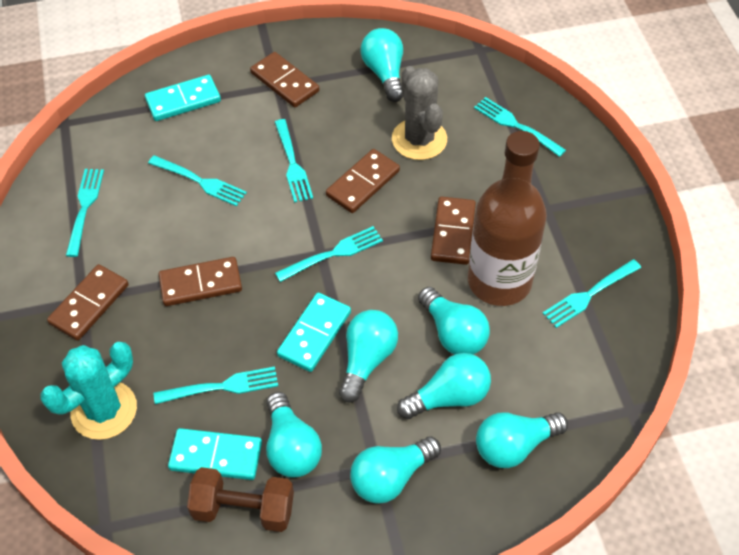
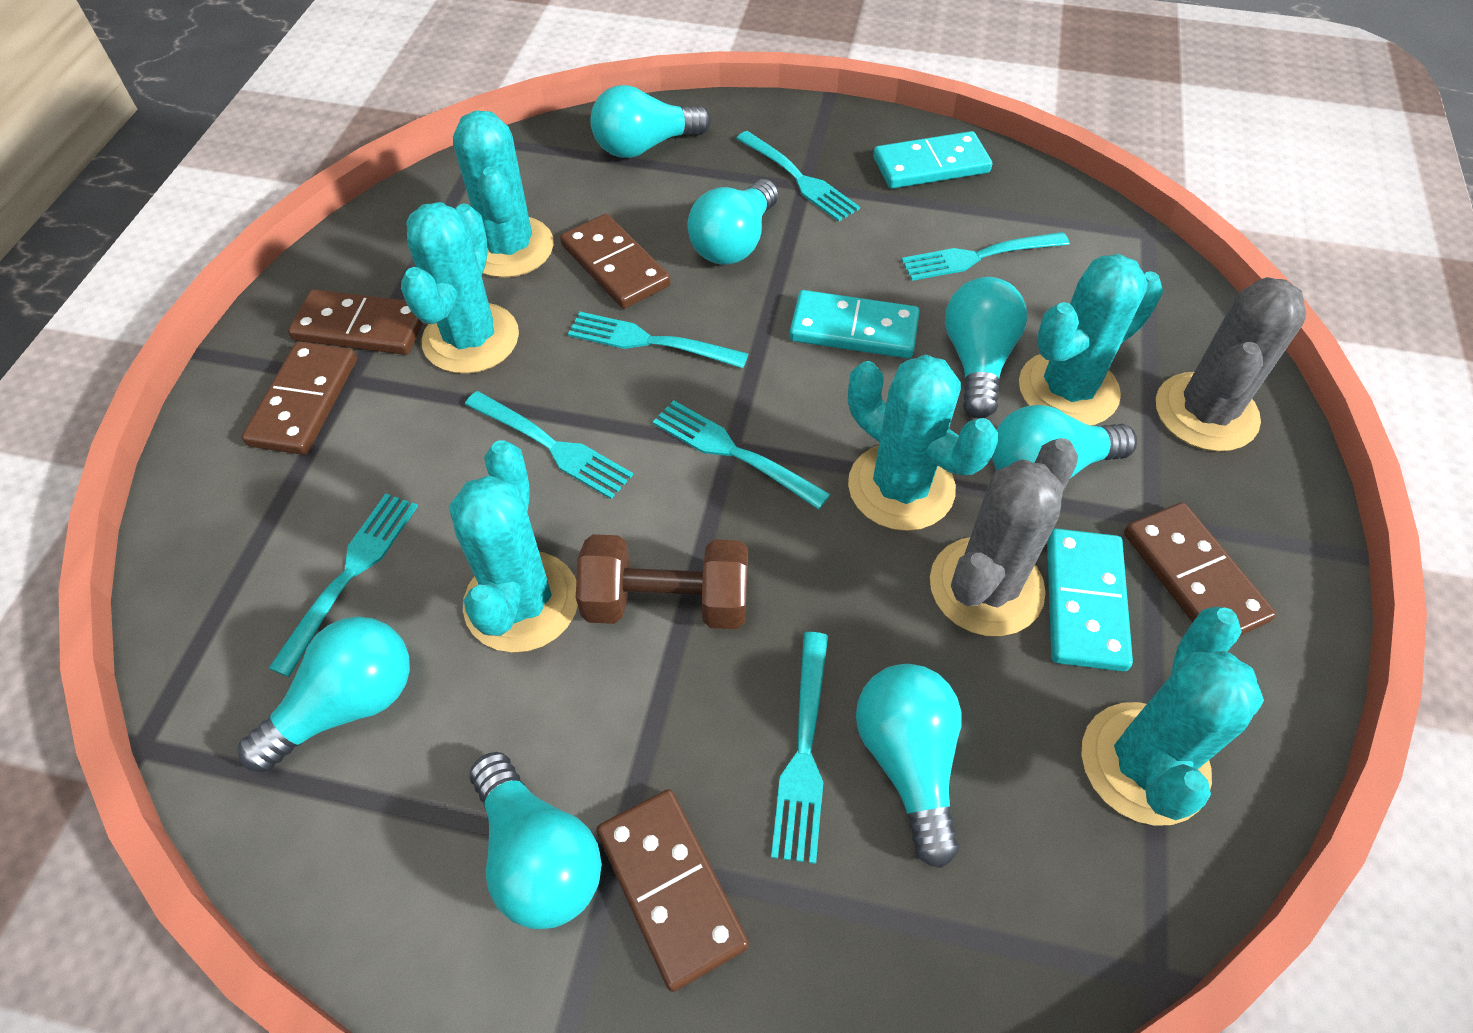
brown bottle: 1 -> 0
grey cactus: 1 -> 2
turquoise cactus: 1 -> 6

